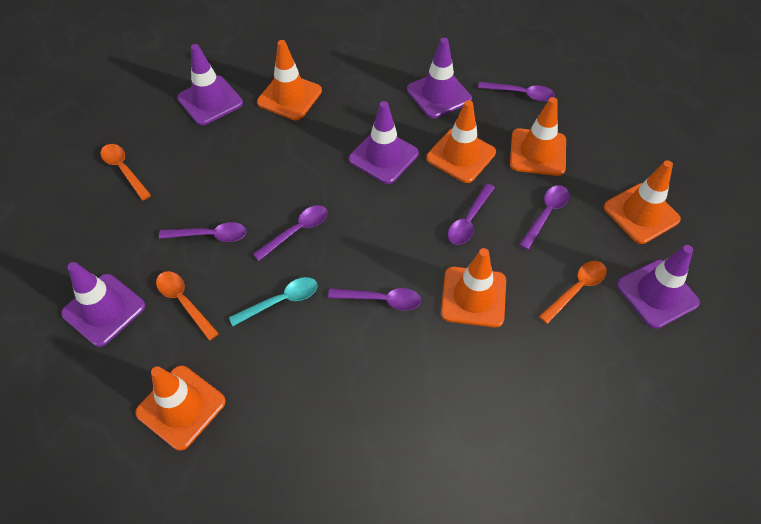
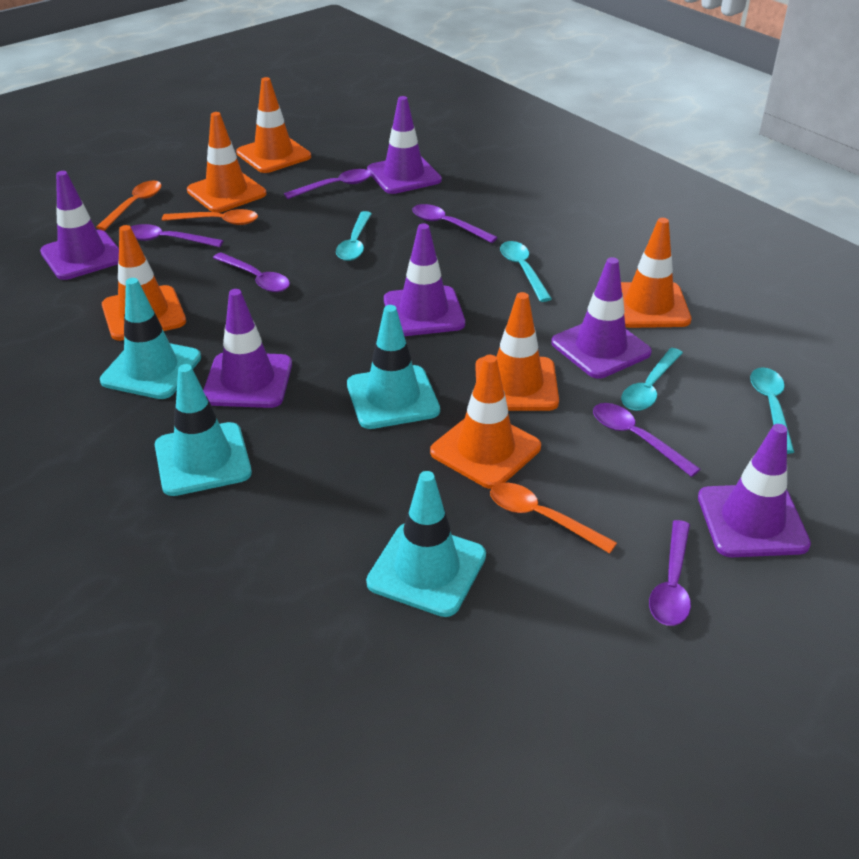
purple traffic cone: 5 -> 6
turquoise spoon: 1 -> 4
turquoise traffic cone: 0 -> 4

